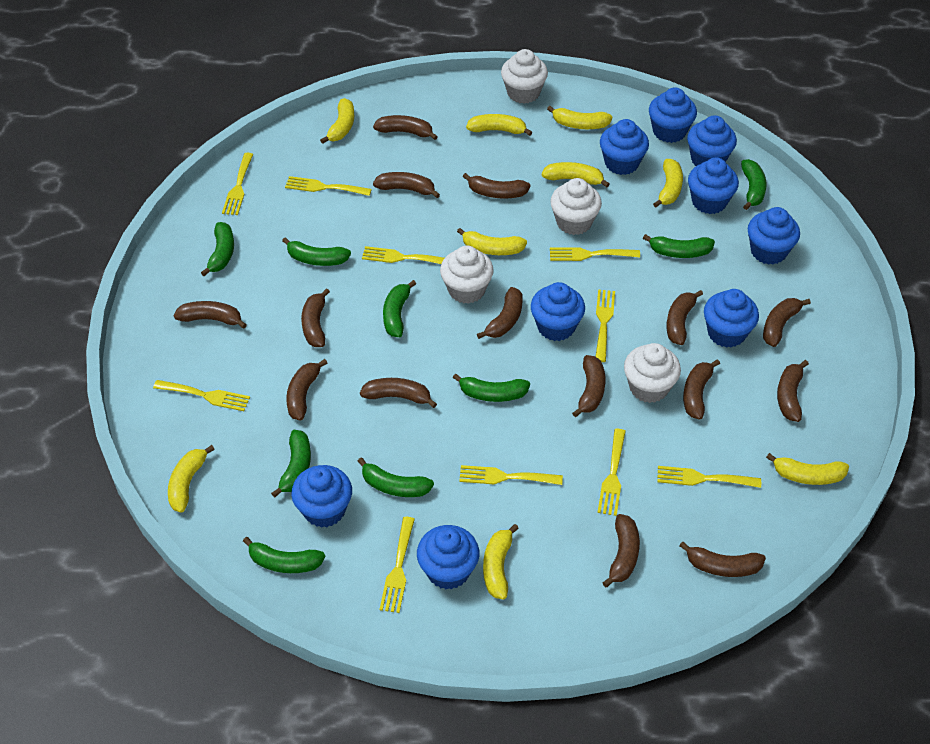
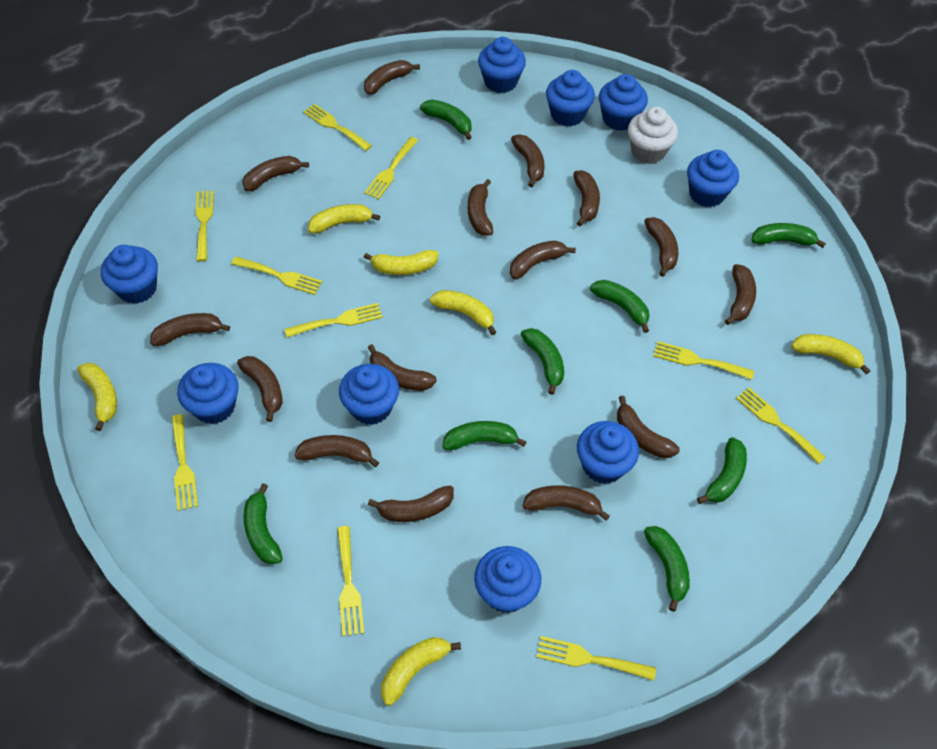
green banana: 9 -> 8
white cupcake: 4 -> 1
yellow banana: 9 -> 6

